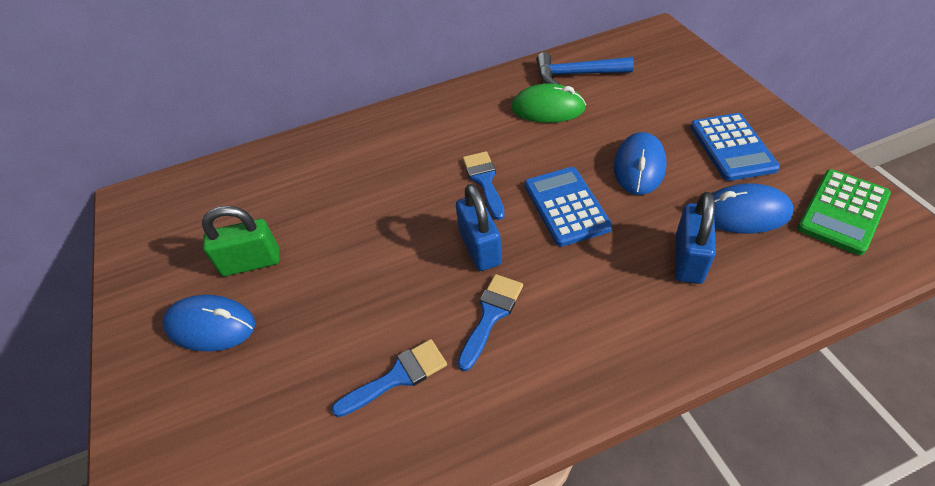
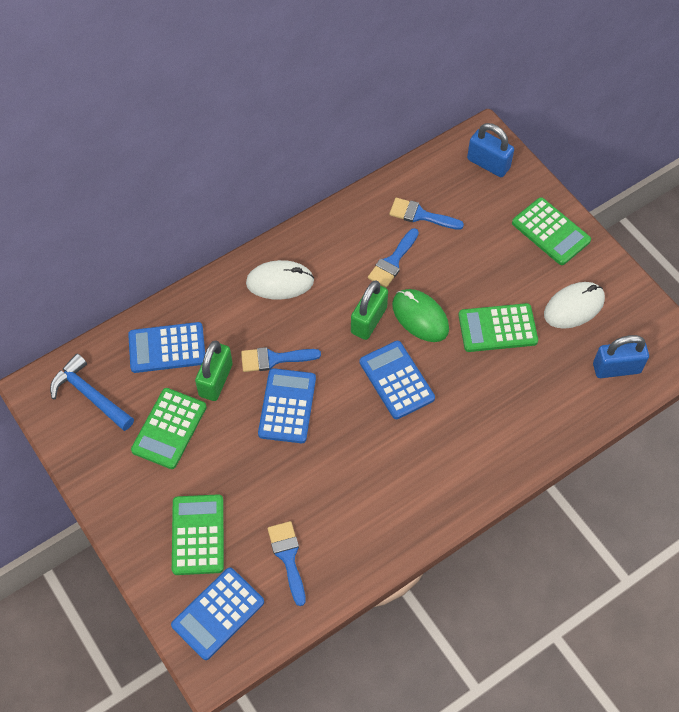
blue brush: 3 -> 4
blue calculator: 2 -> 4
blue mouse: 3 -> 0
green calculator: 1 -> 4
green padlock: 1 -> 2
white mouse: 0 -> 2

